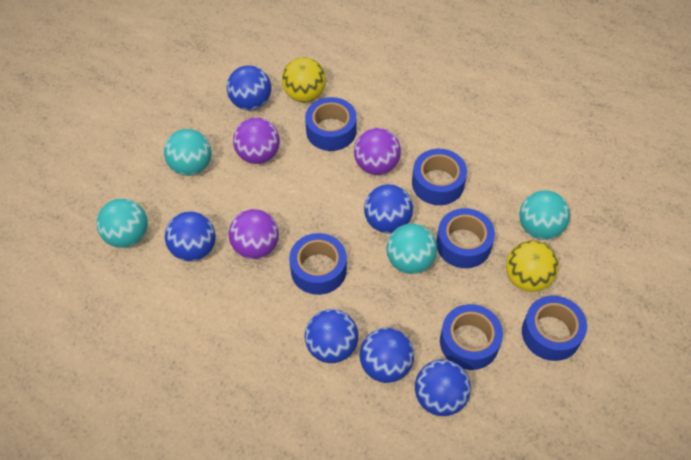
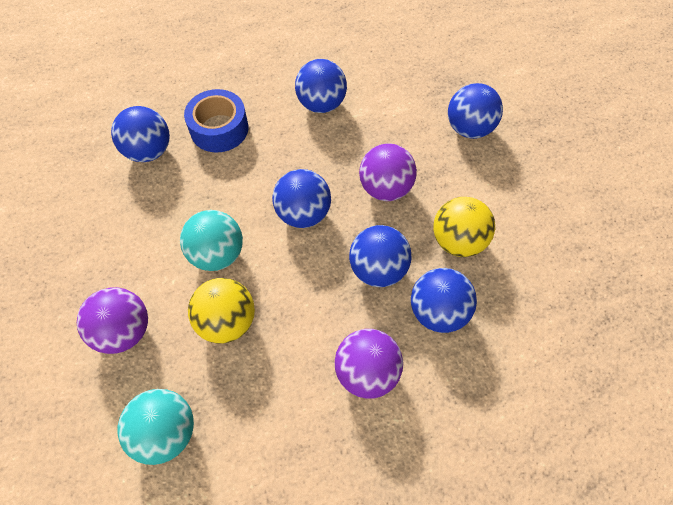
blue tape: 6 -> 1
turquoise ball: 4 -> 2

